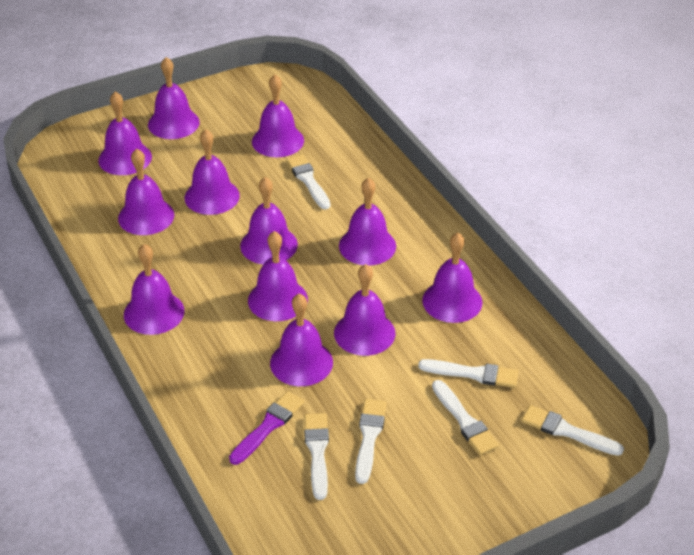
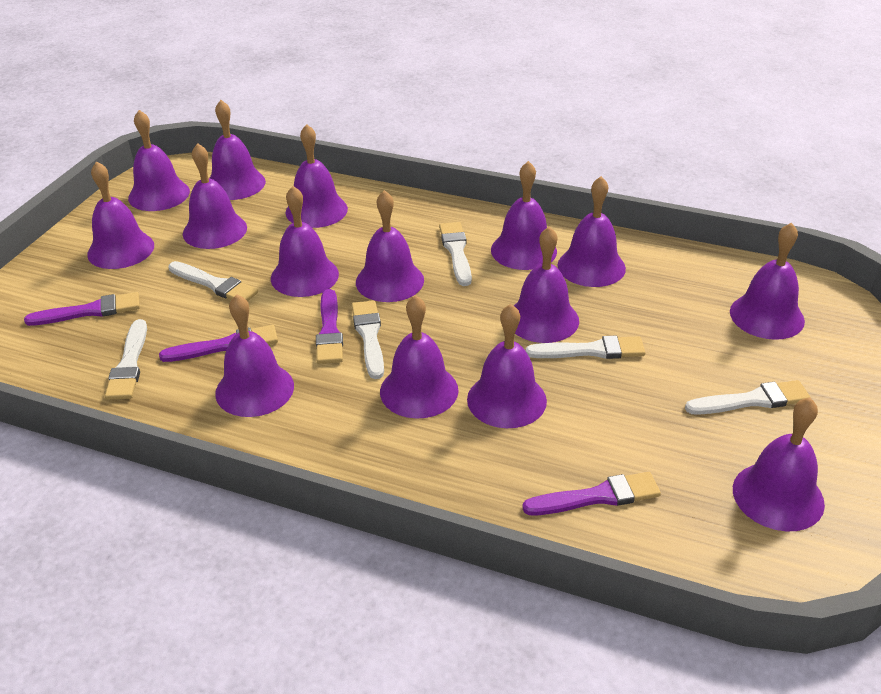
purple bell: 12 -> 15
purple brush: 1 -> 4

